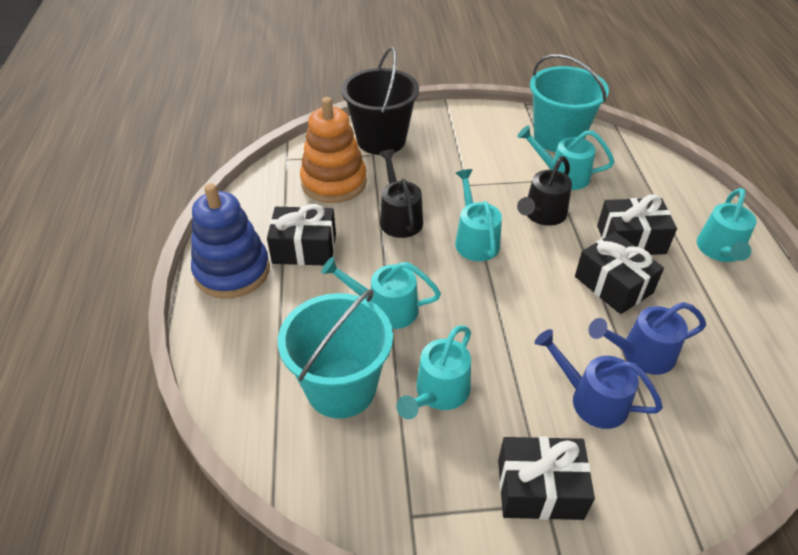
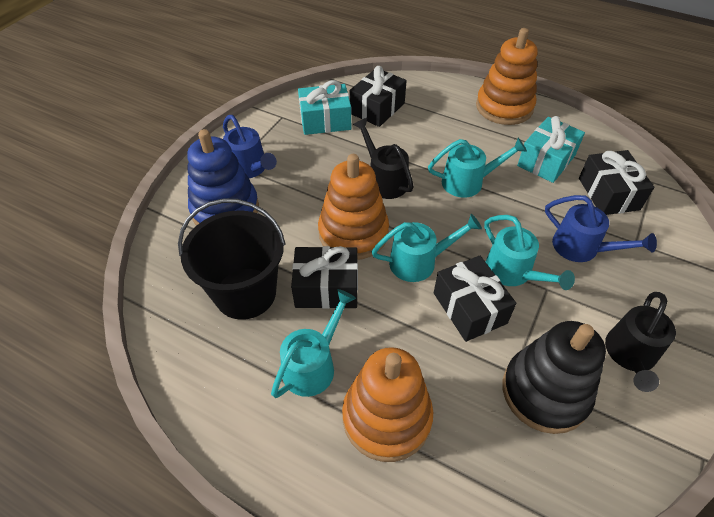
black stacking toy: 0 -> 1
orange stacking toy: 1 -> 3
turquoise bucket: 2 -> 0
turquoise gift: 0 -> 2
turquoise watering can: 5 -> 4

